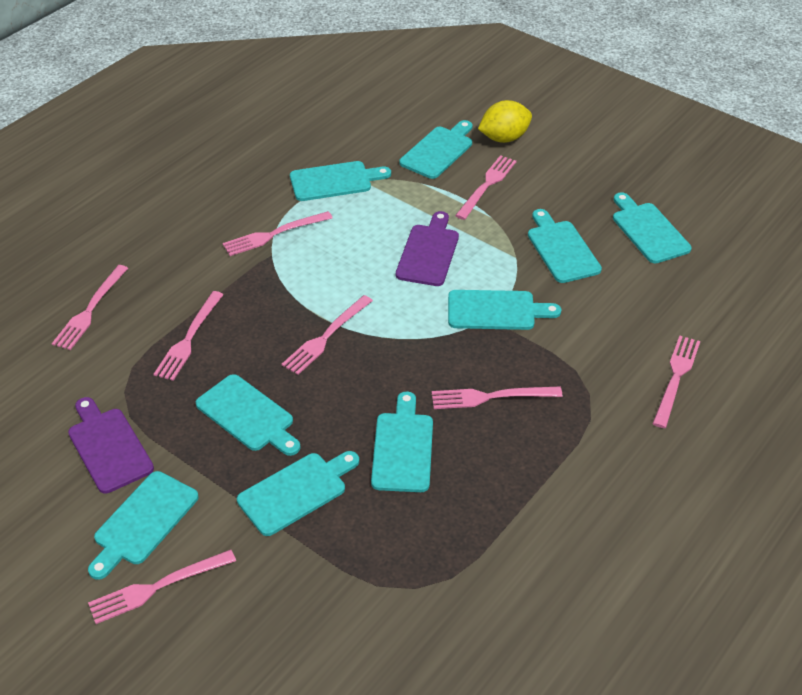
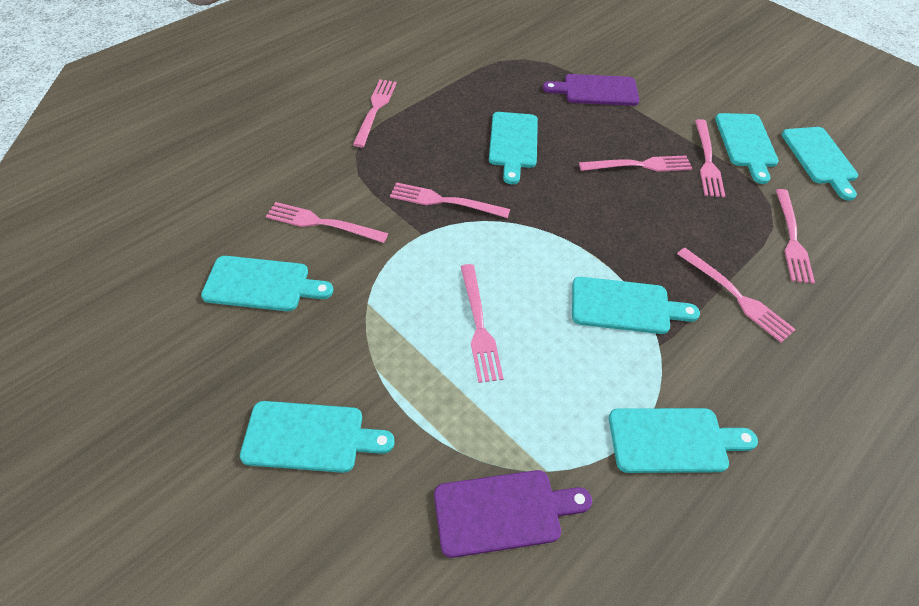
turquoise cutting board: 9 -> 7
yellow lemon: 1 -> 0

